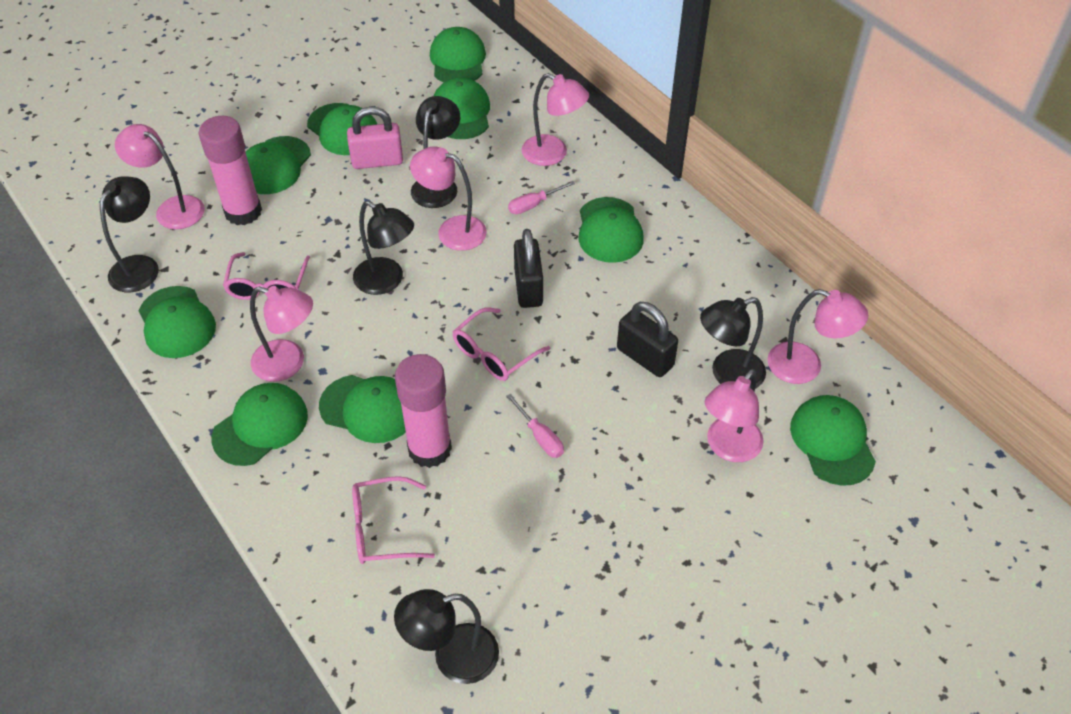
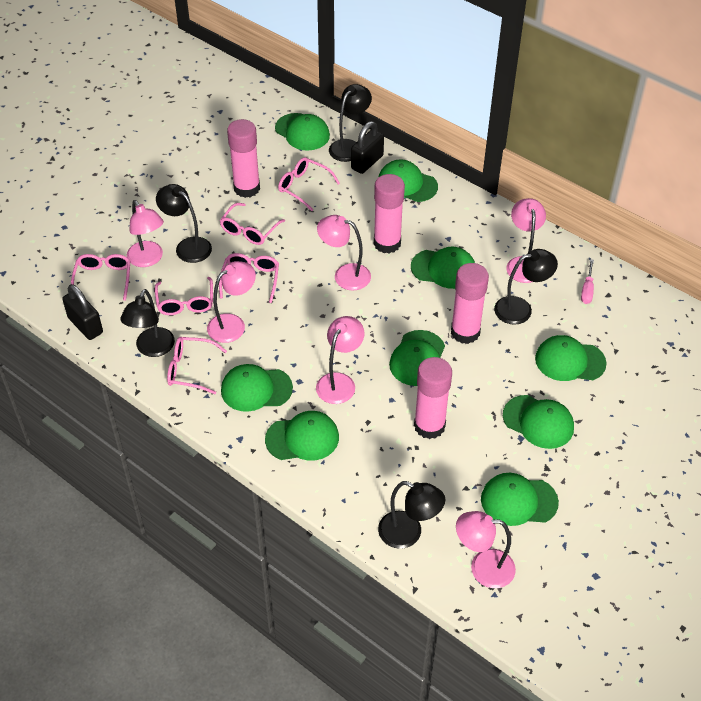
pink glasses: 3 -> 6
pink glue stick: 2 -> 4
pink padlock: 1 -> 0
pink screwdriver: 2 -> 1

